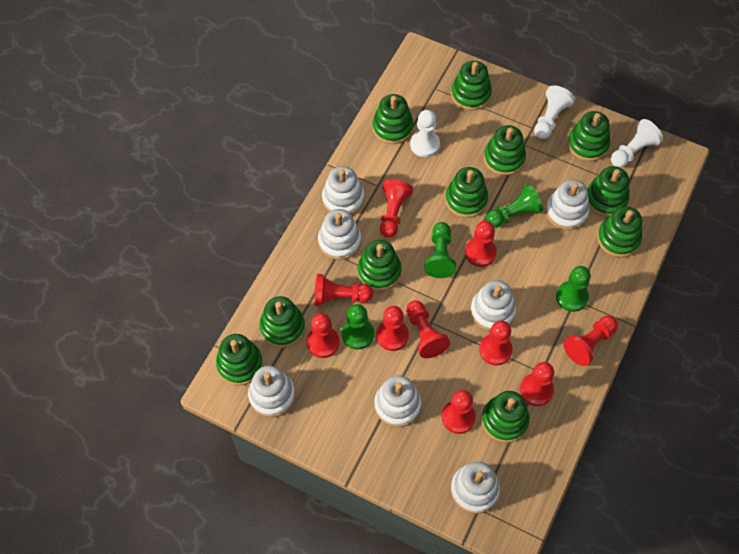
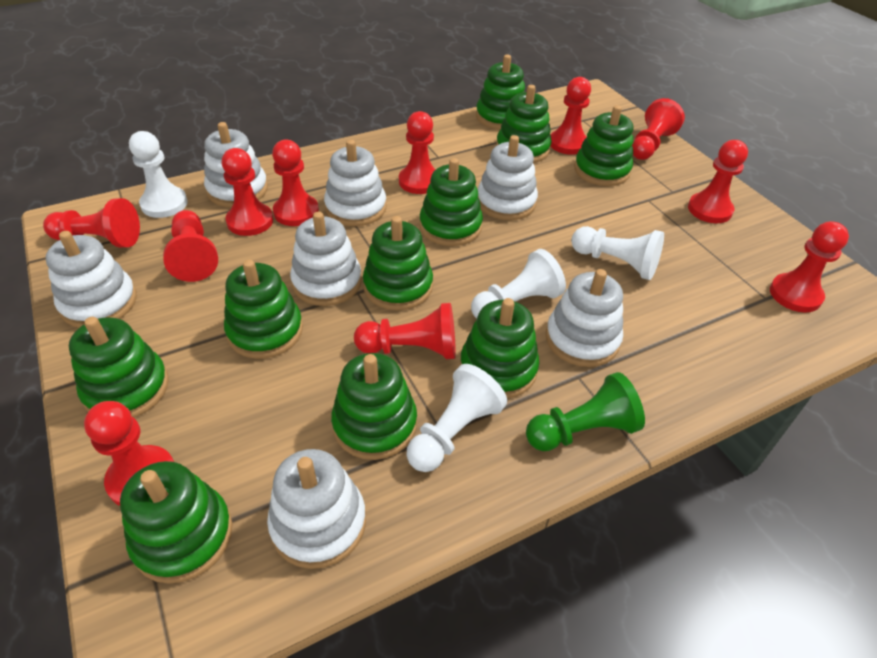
green pawn: 4 -> 1
green stacking toy: 11 -> 10
red pawn: 10 -> 11
white pawn: 3 -> 4

